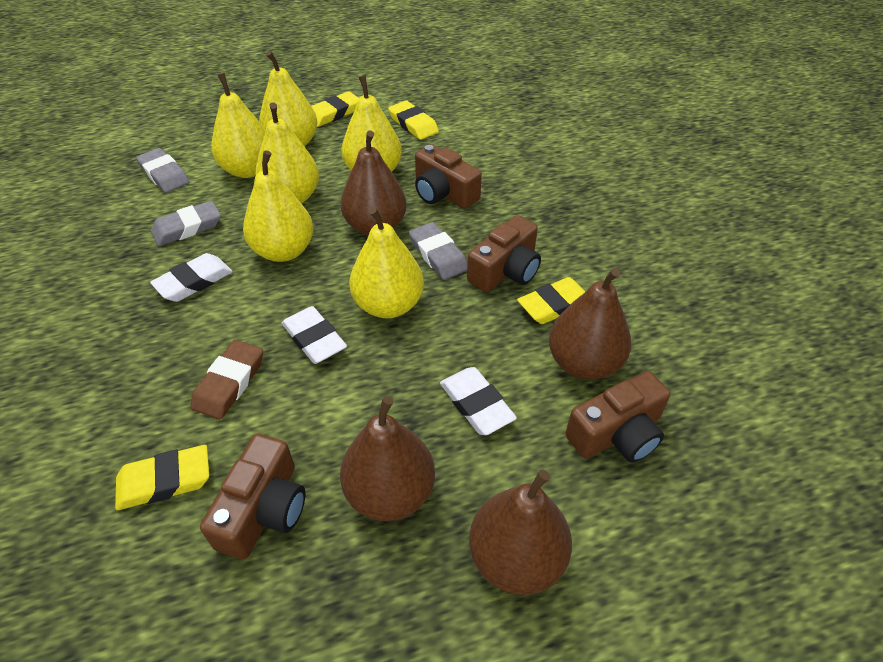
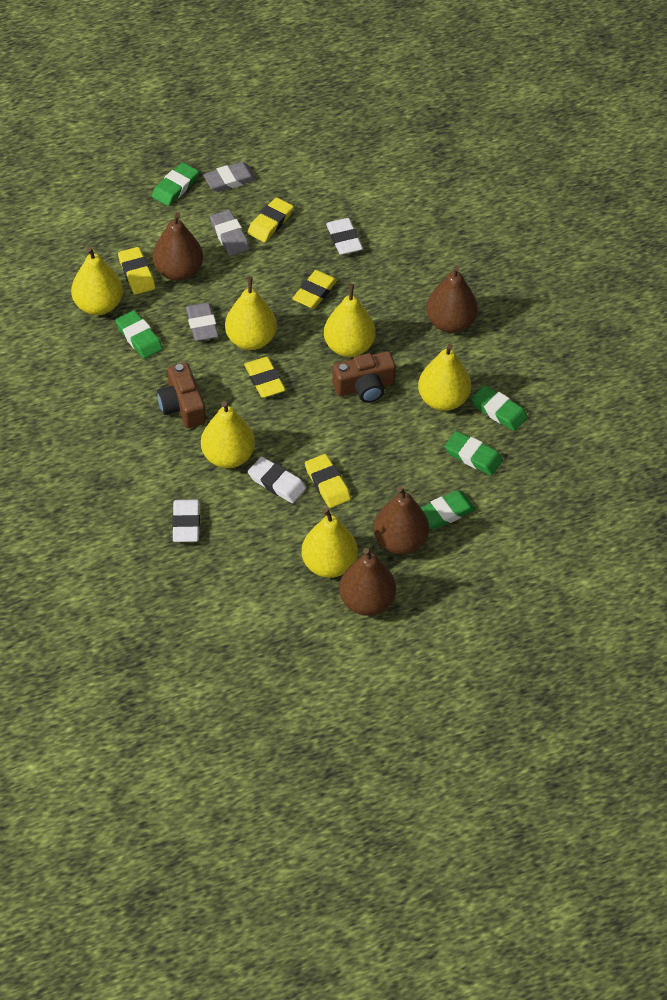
brown camera: 4 -> 2
brown eraser: 1 -> 0
green eraser: 0 -> 5
yellow eraser: 4 -> 5

